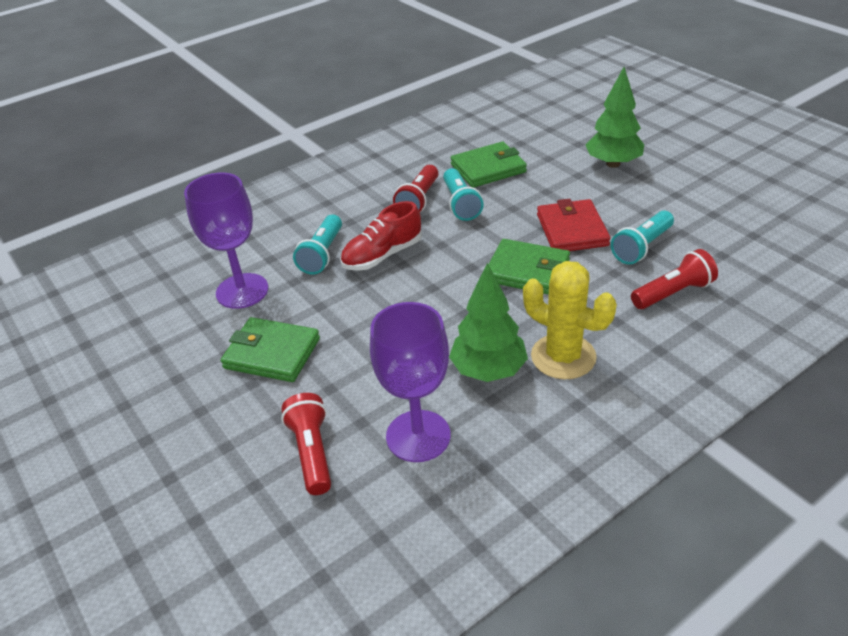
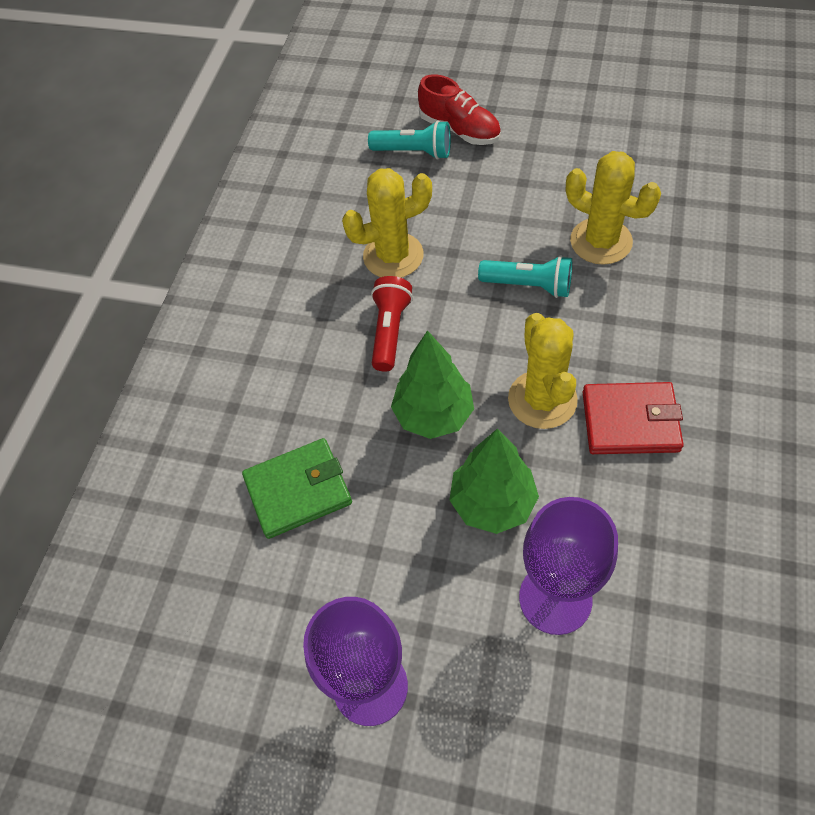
green wallet: 3 -> 1
red flashlight: 3 -> 1
turquoise flashlight: 3 -> 2
yellow cactus: 1 -> 3

